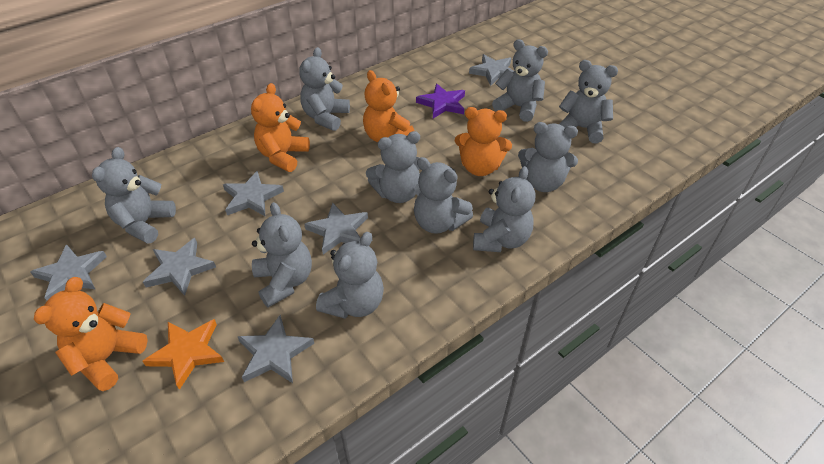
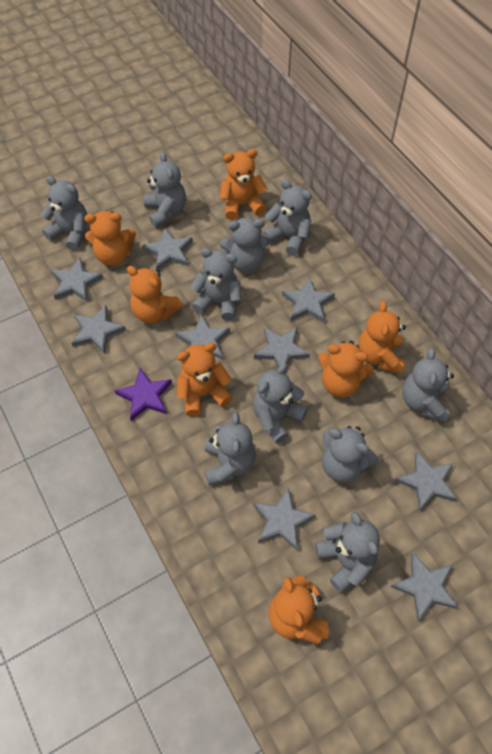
grey star: 6 -> 9
orange star: 1 -> 0
orange teddy bear: 4 -> 7

